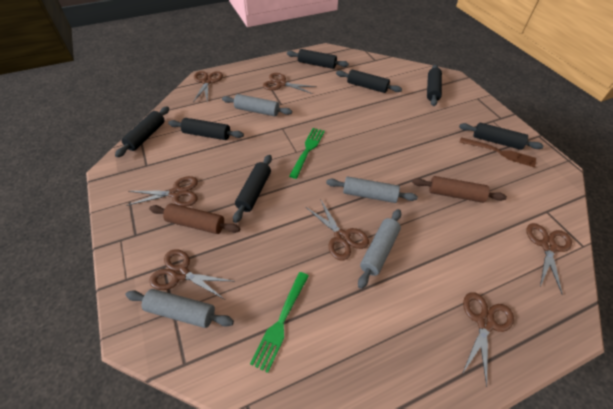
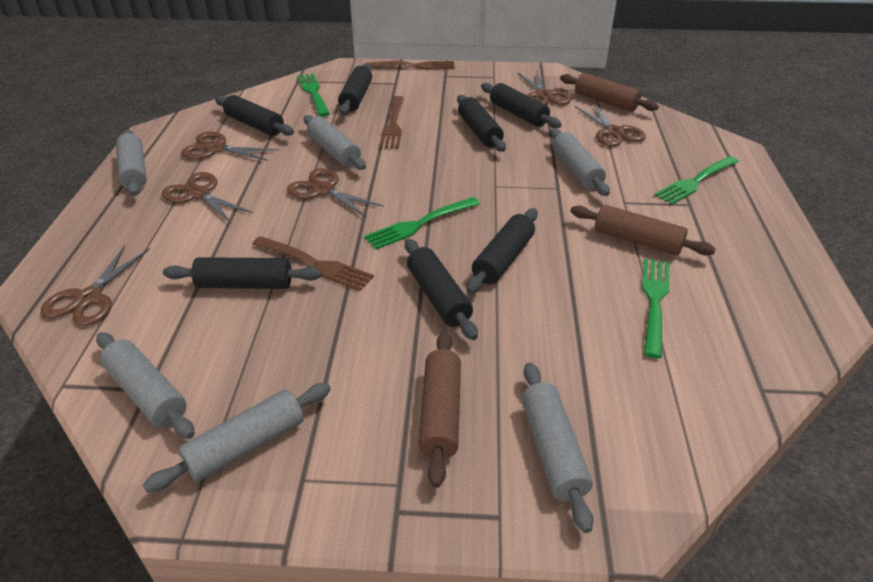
brown fork: 1 -> 3
brown rolling pin: 2 -> 3
brown scissors: 7 -> 6
green fork: 2 -> 4
grey rolling pin: 4 -> 6

